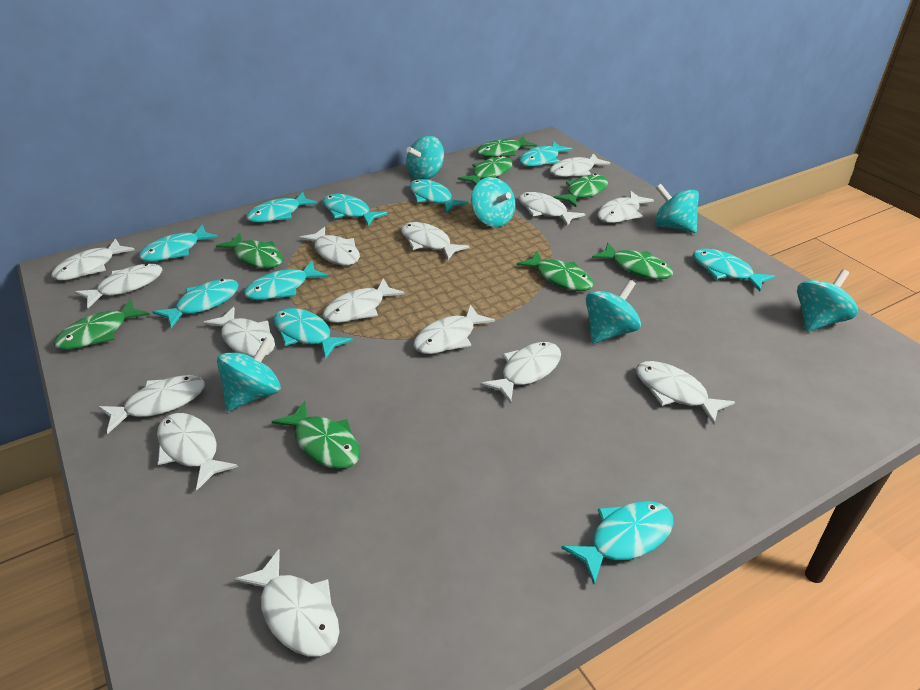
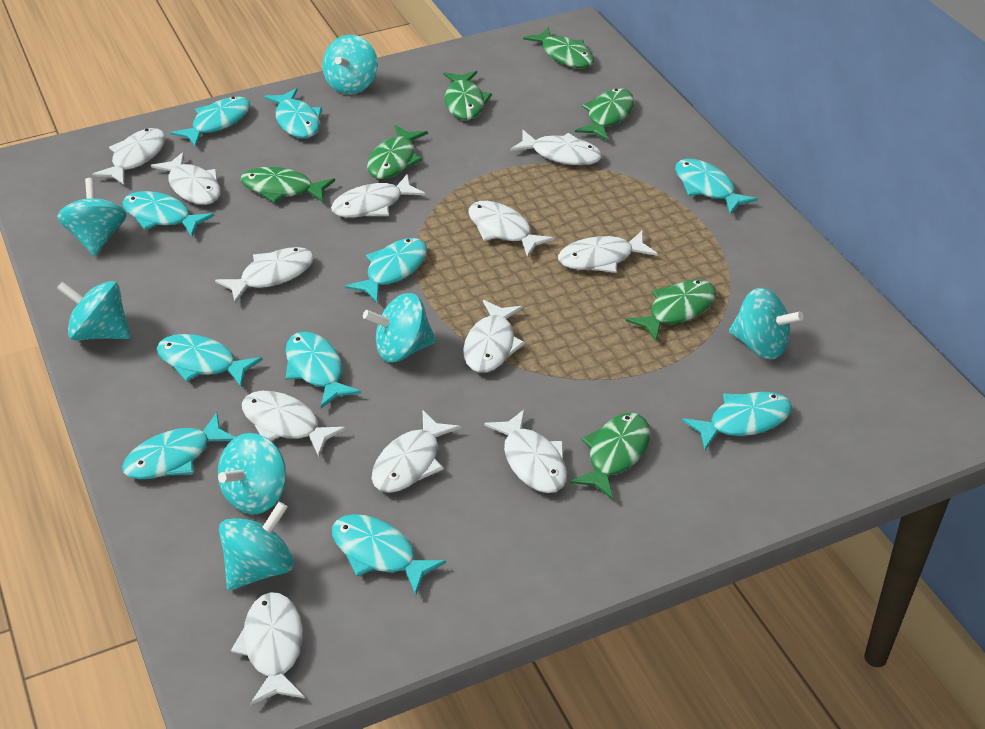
green fish: 8 -> 7
turquoise spinning top: 6 -> 7
white fish: 15 -> 12

